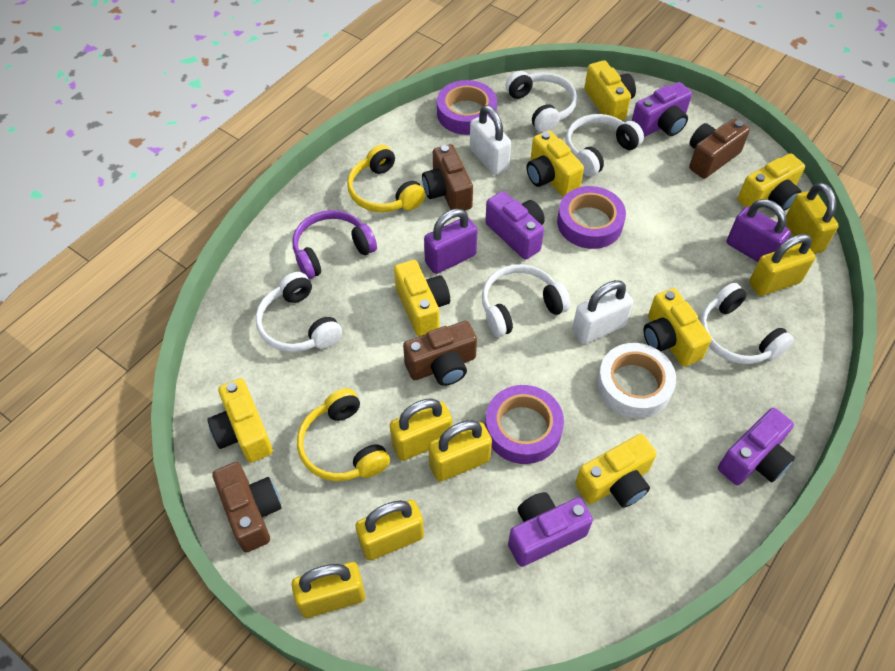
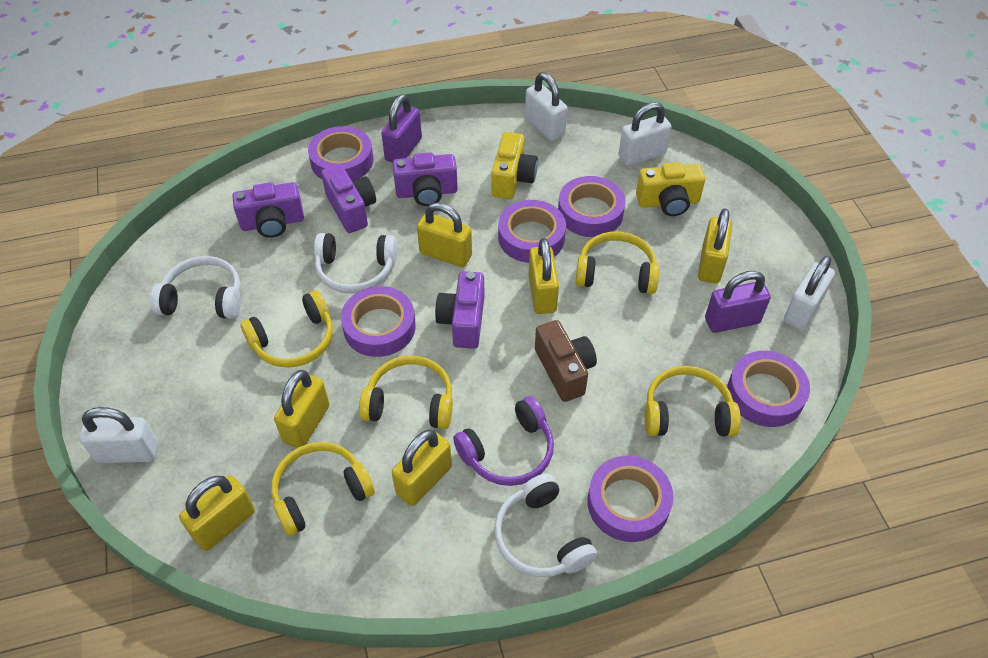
brown camera: 4 -> 1
purple tape: 3 -> 6
white headphones: 5 -> 3
white padlock: 2 -> 4
white tape: 1 -> 0
yellow camera: 7 -> 2
yellow headphones: 2 -> 5

